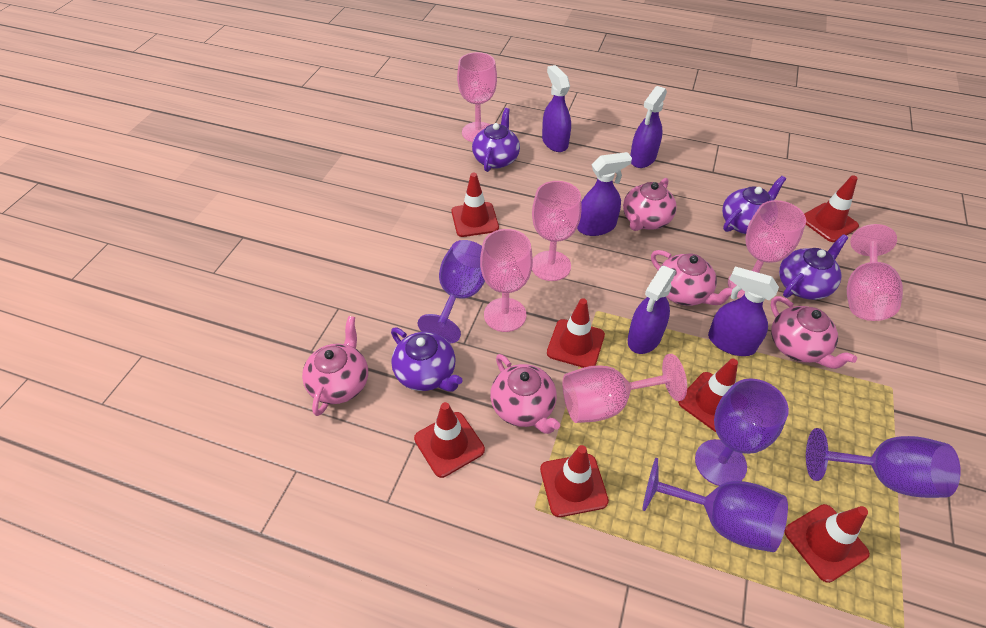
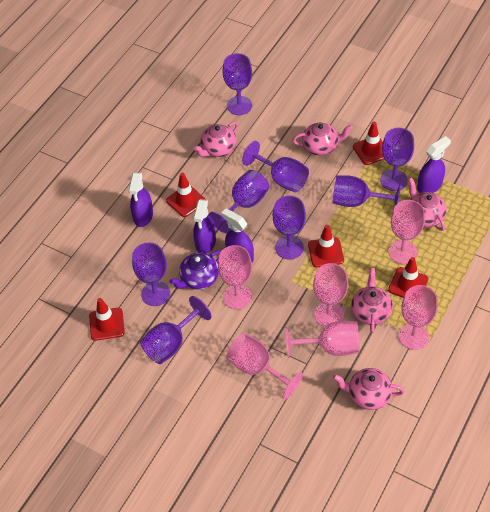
purple goblet: 4 -> 8
purple spray bottle: 5 -> 4
purple teapot: 4 -> 1
red traffic cone: 7 -> 5

